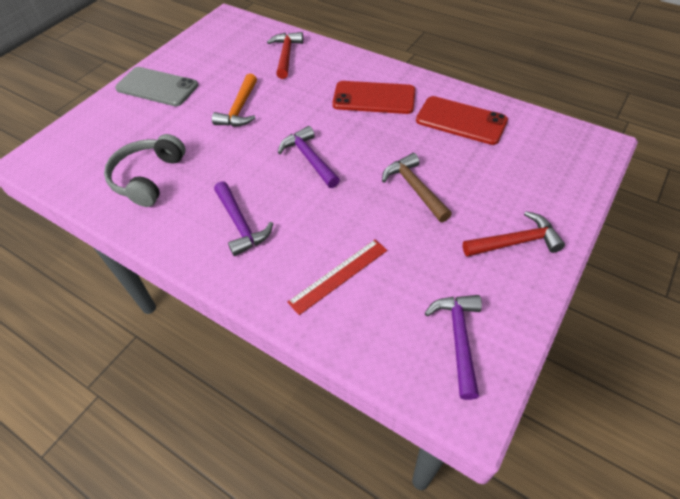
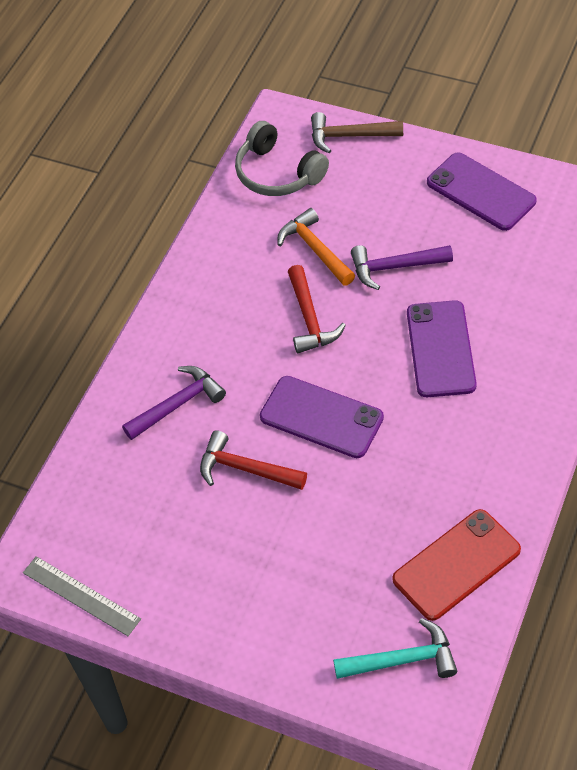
grey phone: 1 -> 0
grey ruler: 0 -> 1
purple hammer: 3 -> 2
purple phone: 0 -> 3
red phone: 2 -> 1
red ruler: 1 -> 0
turquoise hammer: 0 -> 1

